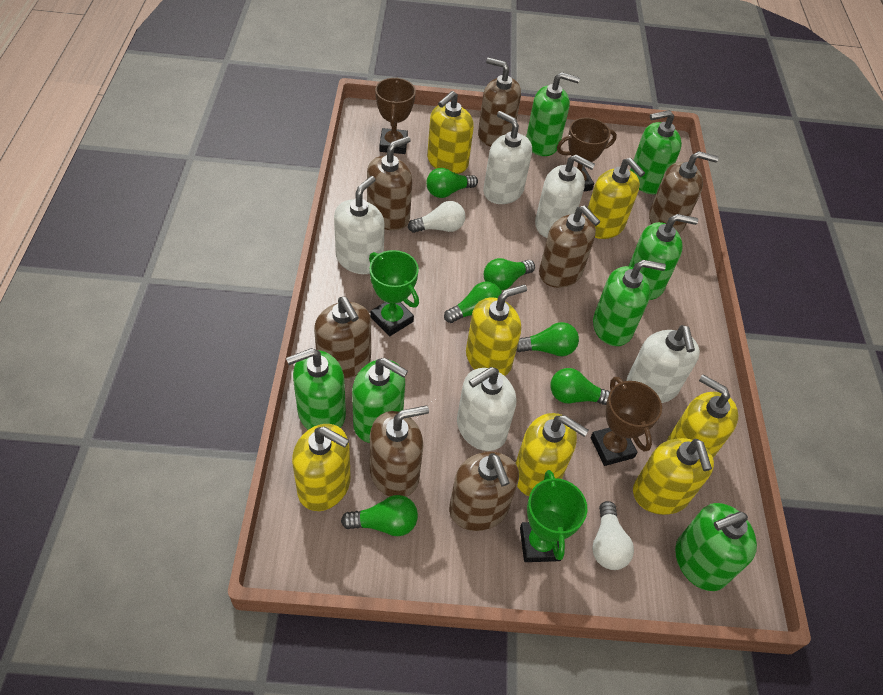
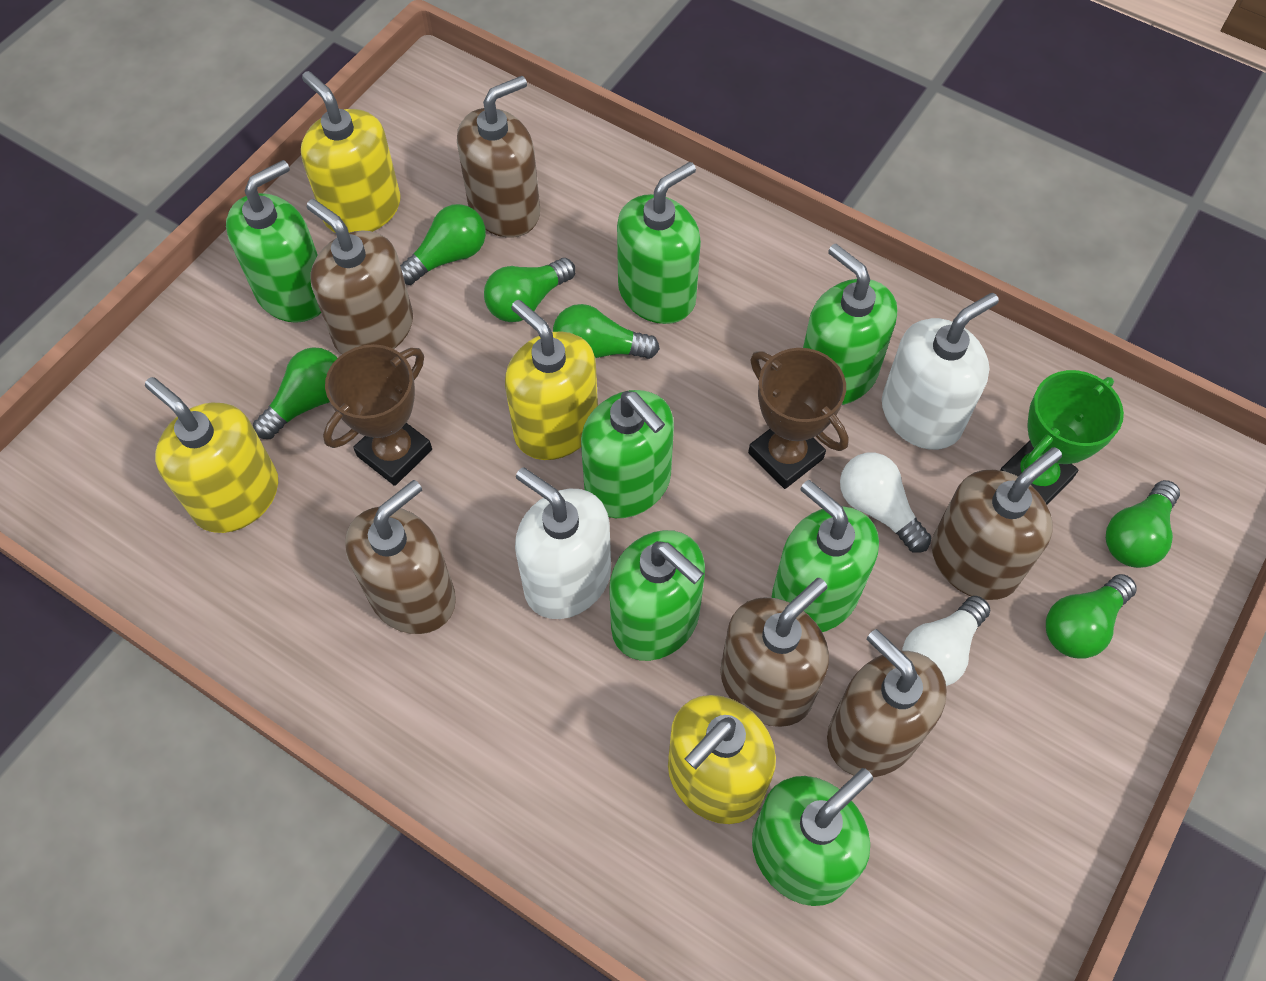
brown soap dispenser: 7 -> 6
brown trophy: 3 -> 2
green trophy: 2 -> 1
white soap dispenser: 5 -> 2
yellow soap dispenser: 7 -> 4

